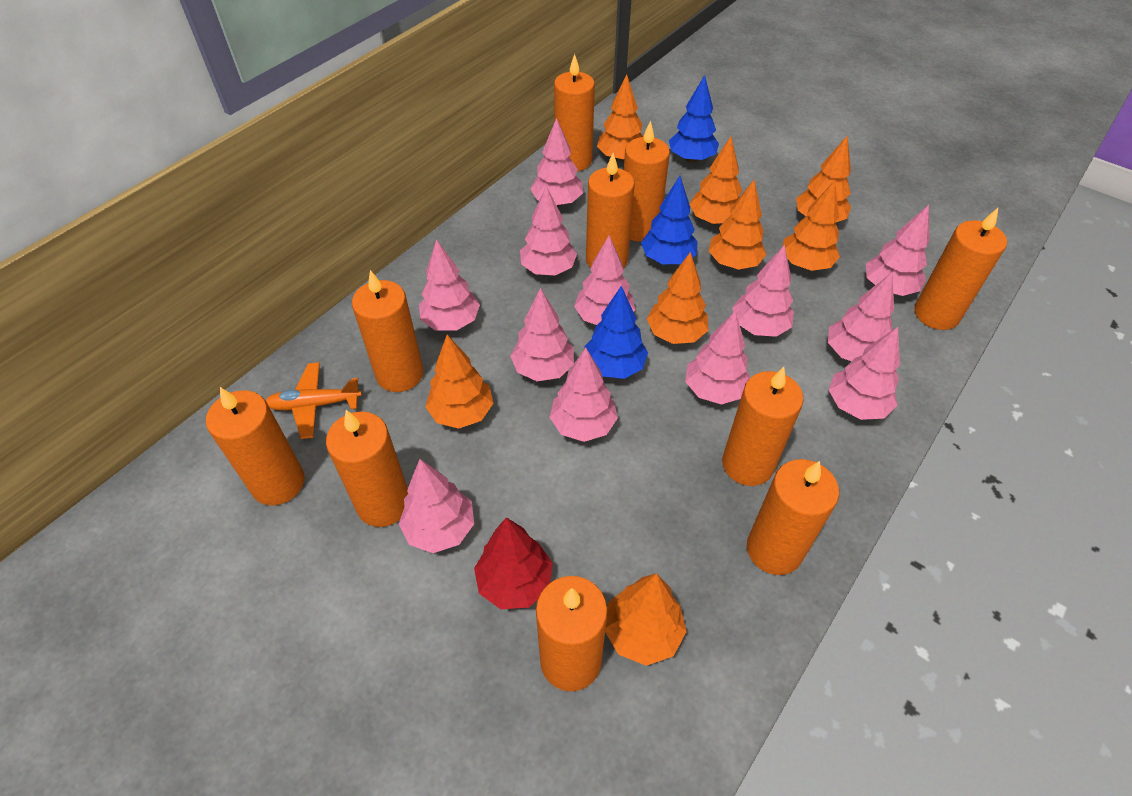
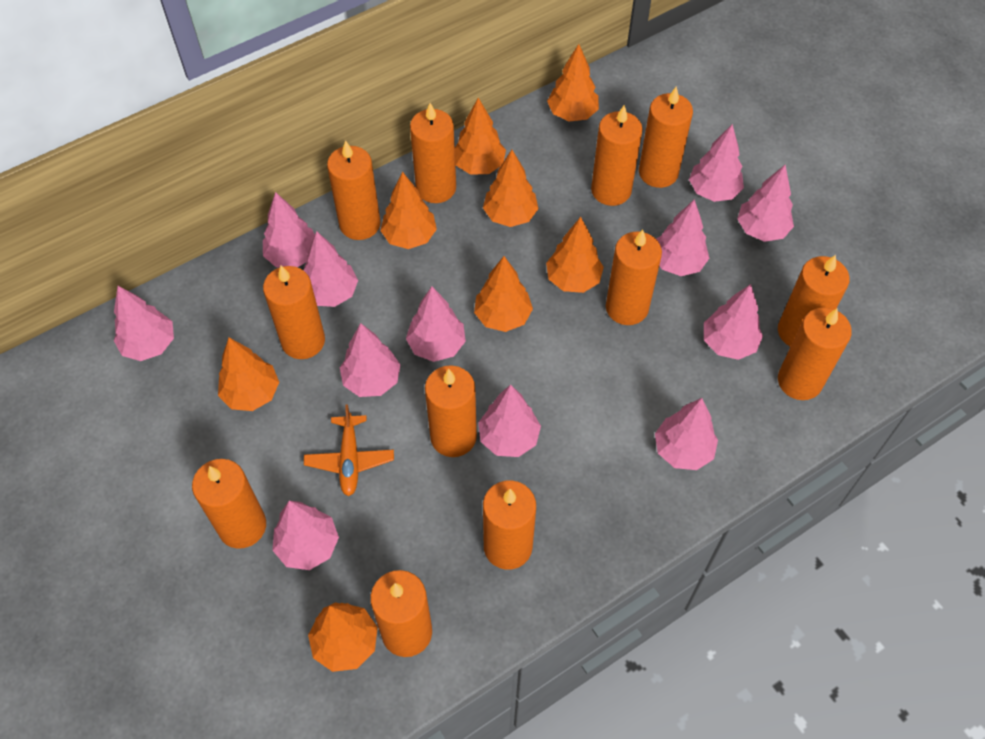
blue tree: 3 -> 0
orange candle: 10 -> 12
red tree: 1 -> 0

